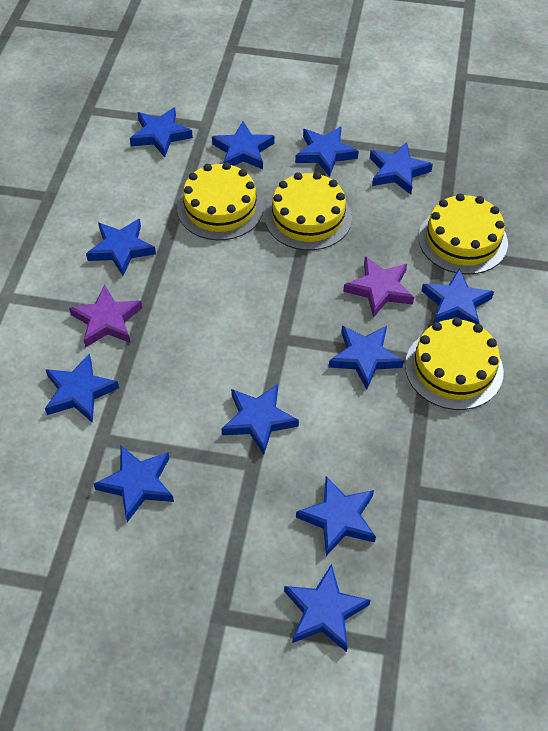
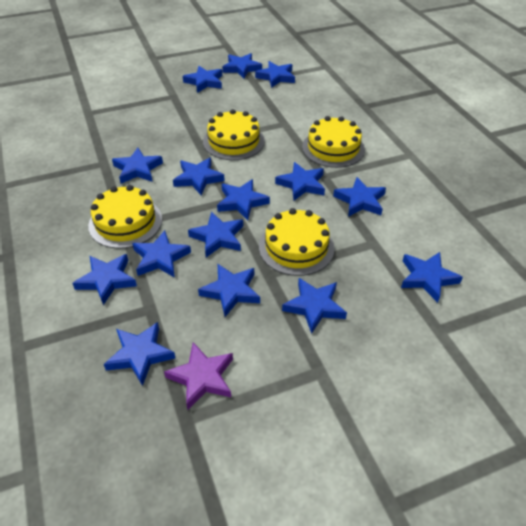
blue star: 12 -> 15
purple star: 2 -> 1

